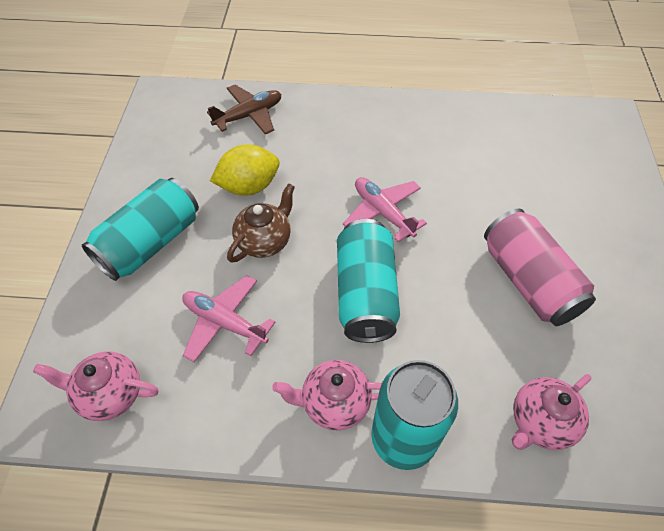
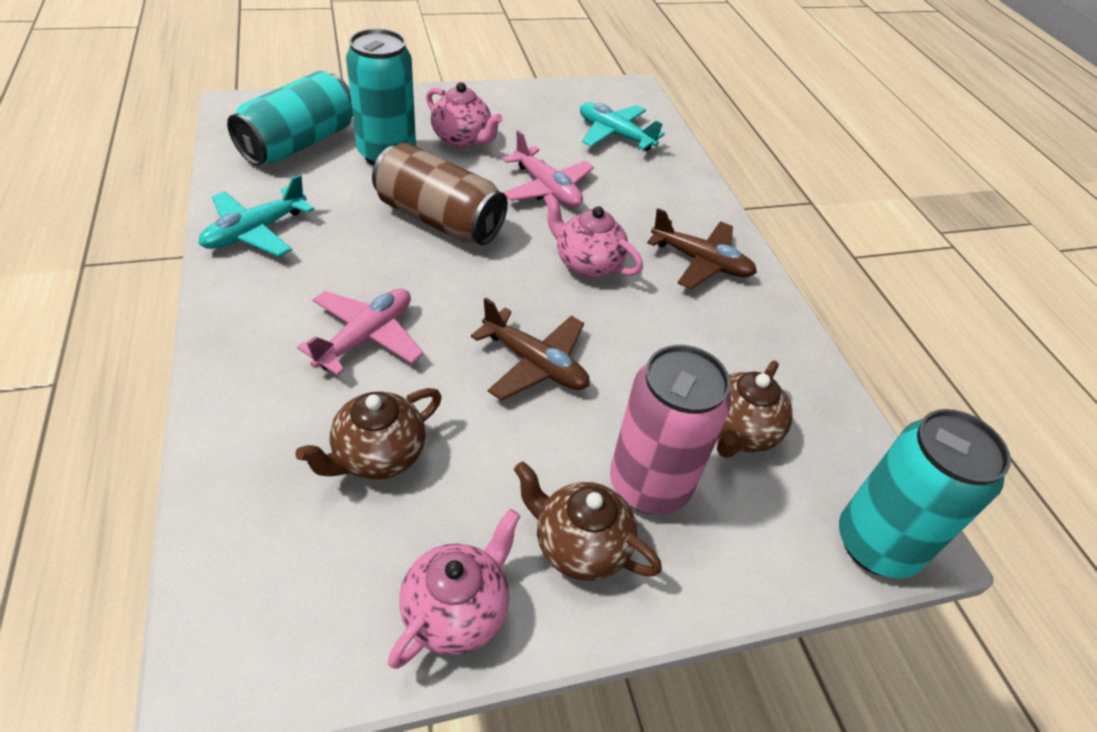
brown can: 0 -> 1
brown plane: 1 -> 2
brown teapot: 1 -> 3
turquoise plane: 0 -> 2
yellow lemon: 1 -> 0

